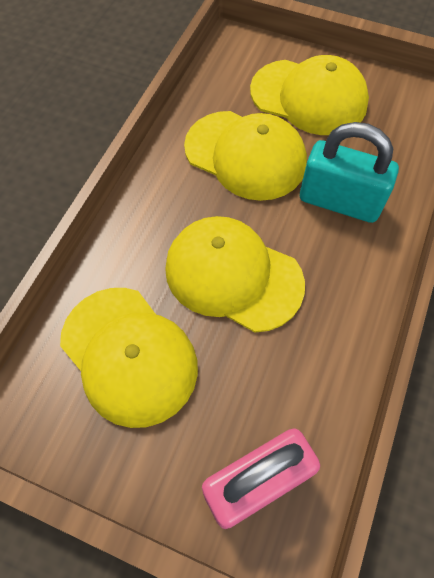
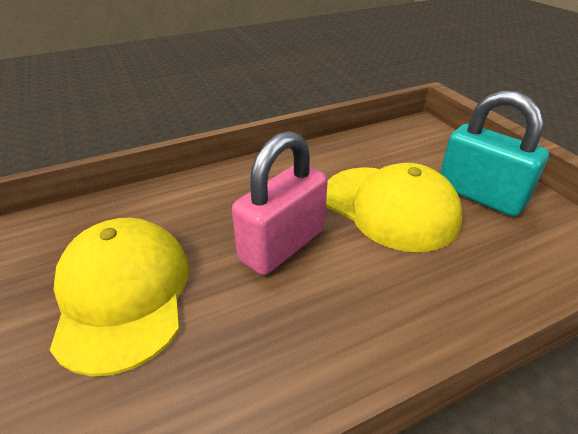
yellow cap: 4 -> 2

